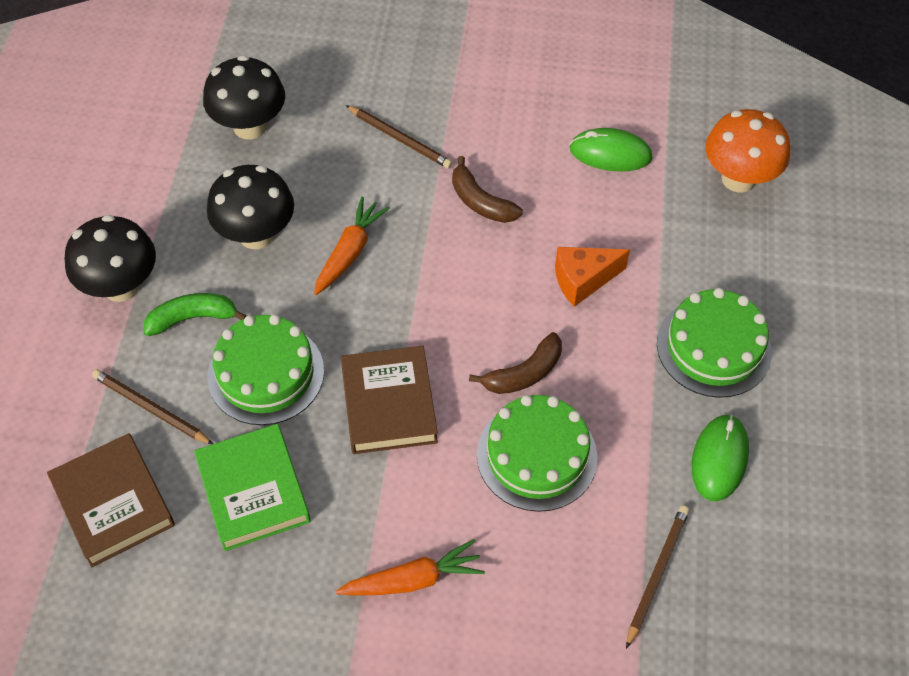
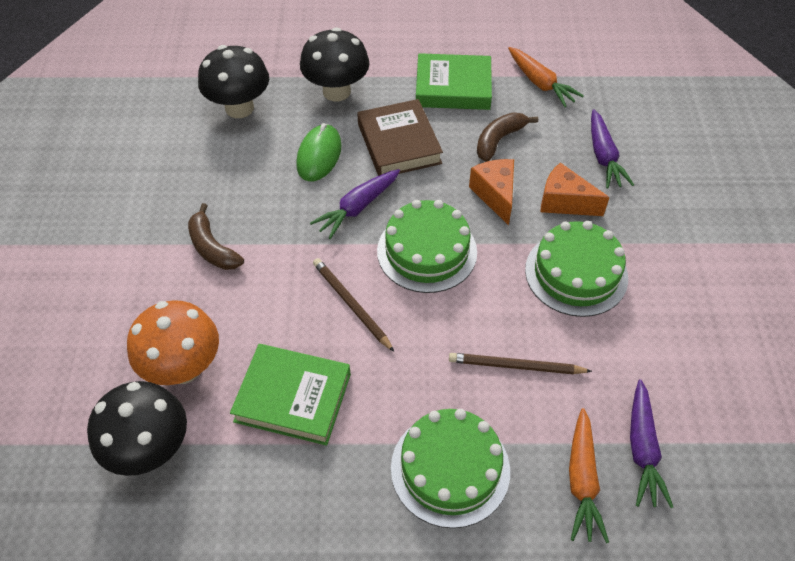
brown book: 2 -> 1
brown pencil: 3 -> 2
green banana: 1 -> 0
green book: 1 -> 2
green mouse: 2 -> 1
orange cheese: 1 -> 2
purple carrot: 0 -> 3

